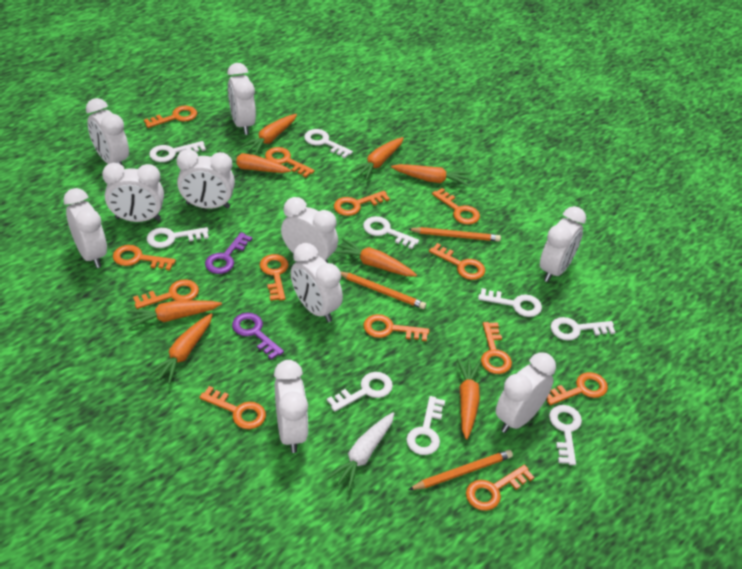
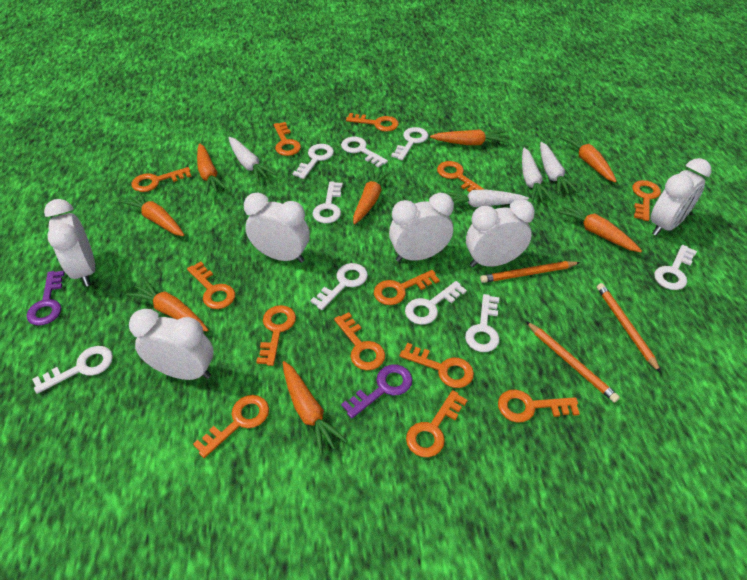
white carrot: 1 -> 4
white clock: 10 -> 6

